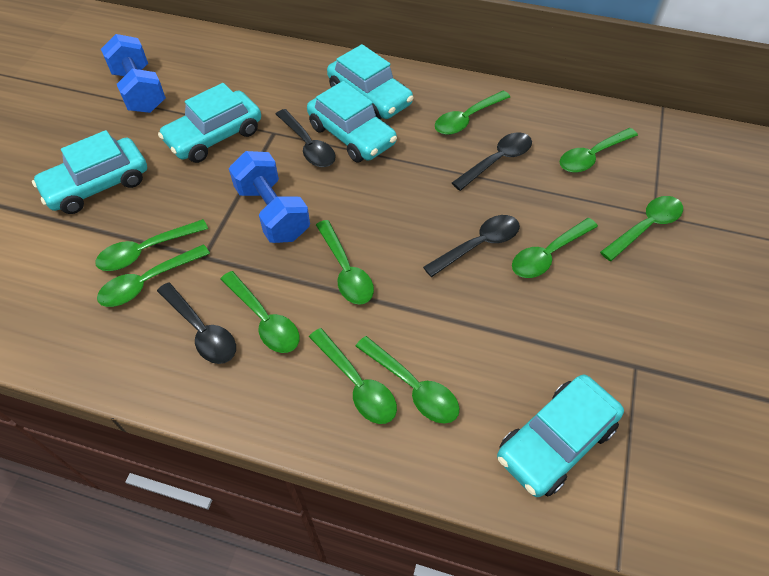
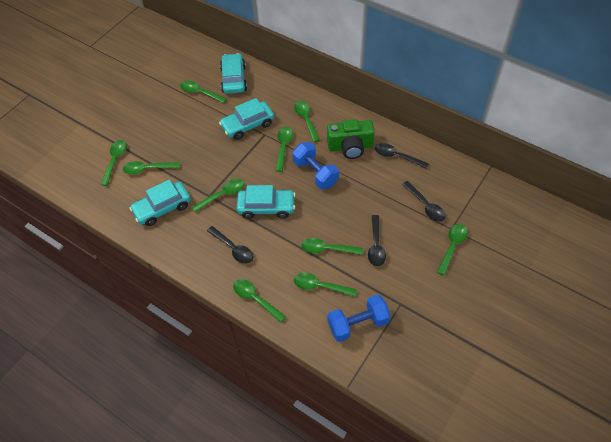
green camera: 0 -> 1
turquoise car: 5 -> 4

